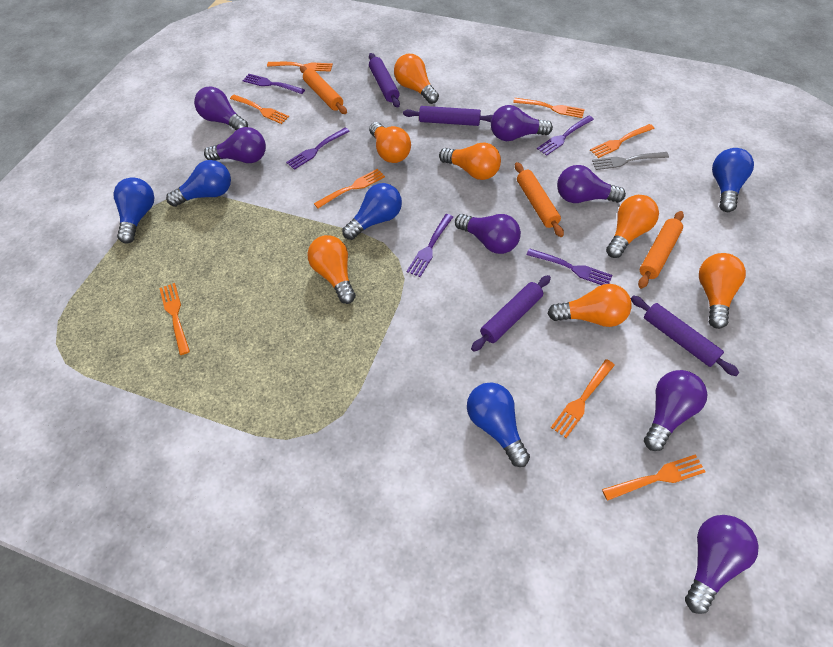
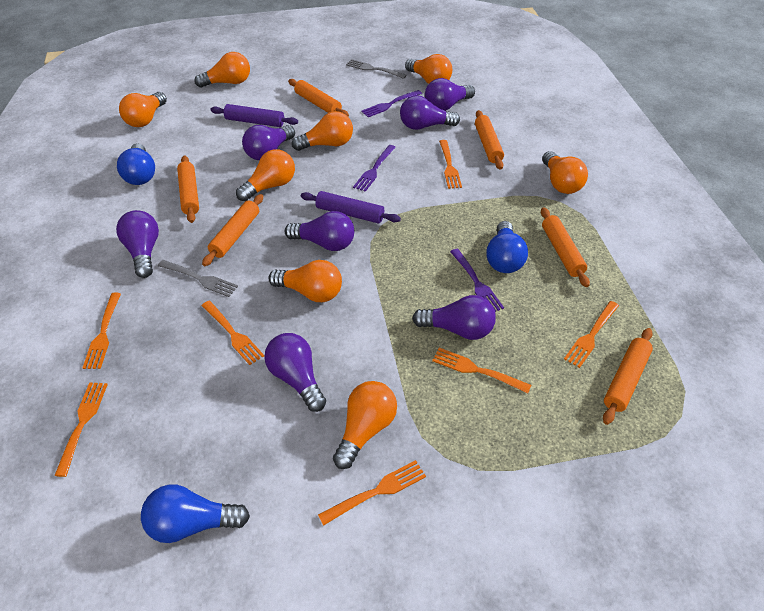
blue light bulb: 5 -> 3
grey fork: 1 -> 2
orange fork: 8 -> 7
orange light bulb: 7 -> 8
orange rolling pin: 3 -> 6
purple fork: 5 -> 3
purple rolling pin: 4 -> 2

